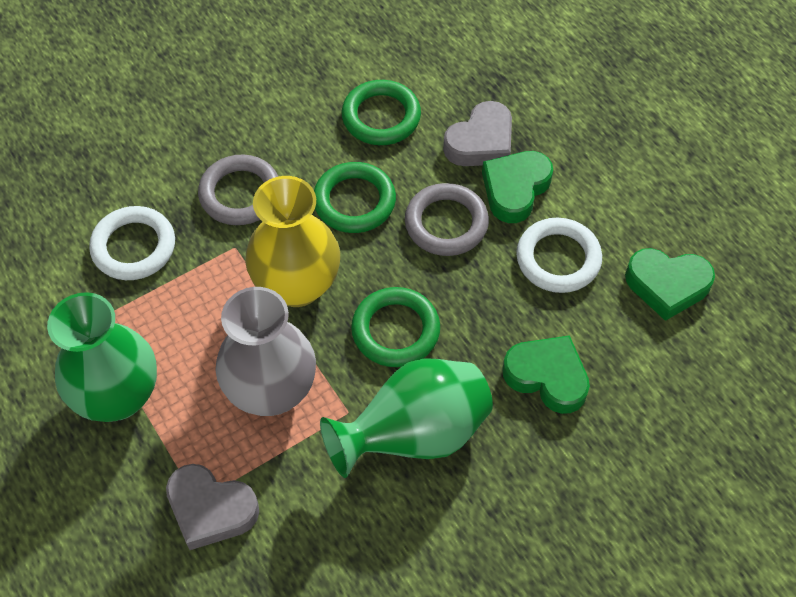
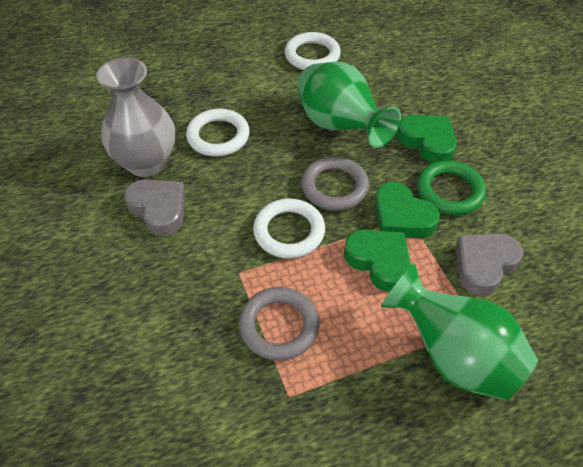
green ring: 3 -> 1
white ring: 2 -> 3
yellow vase: 1 -> 0

